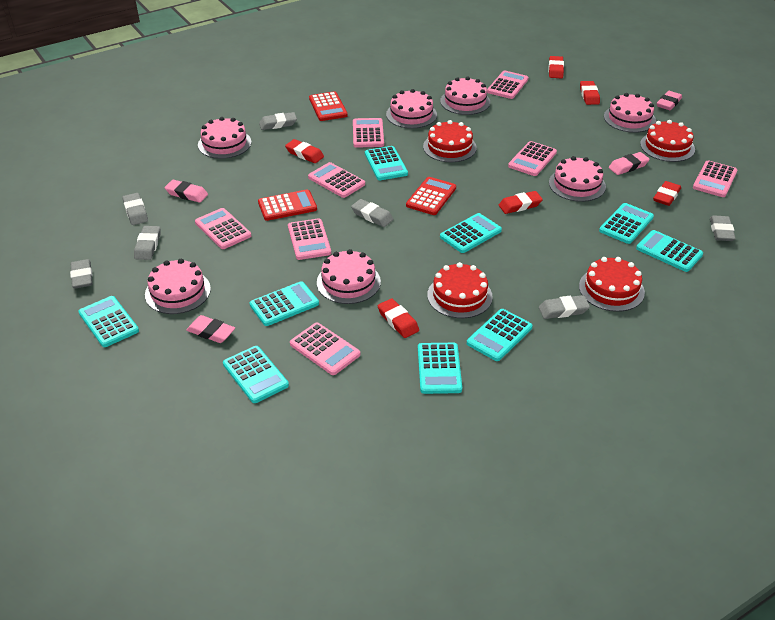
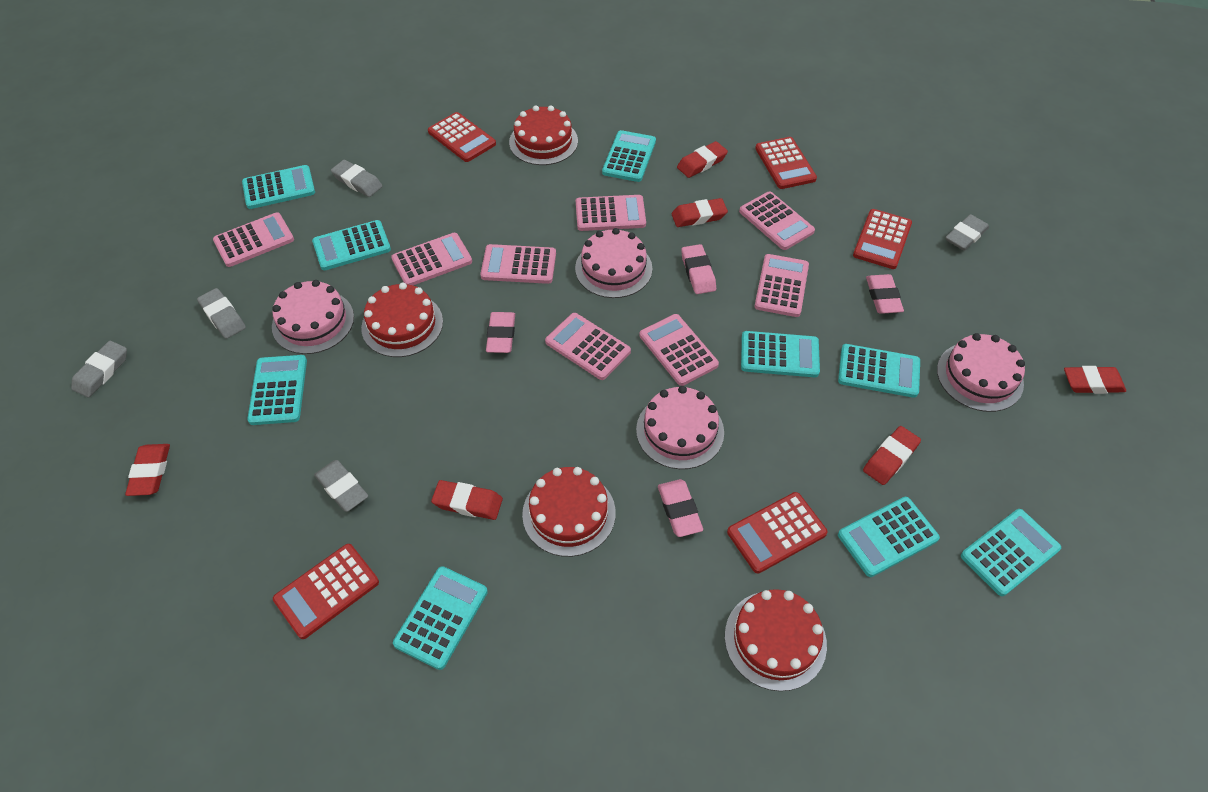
grey eraser: 7 -> 5
pink cake: 7 -> 4
red calculator: 3 -> 5

